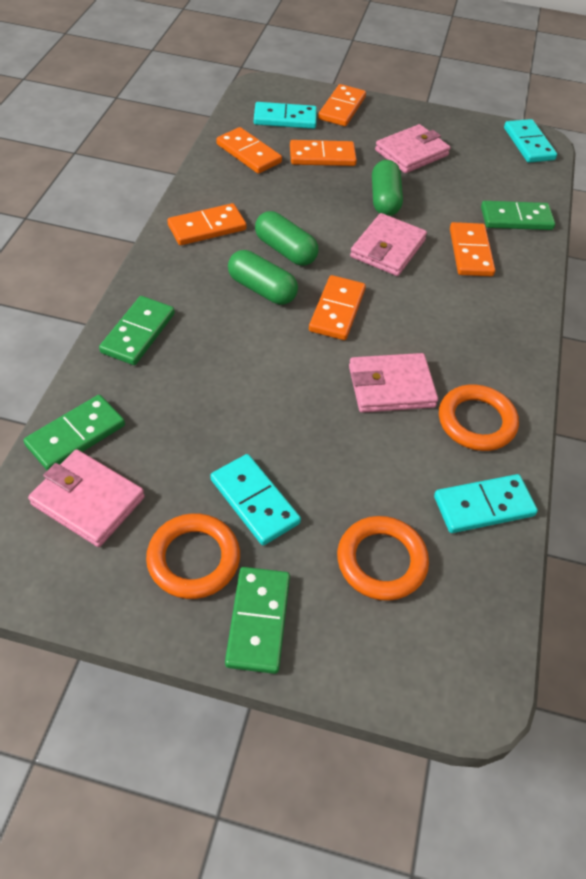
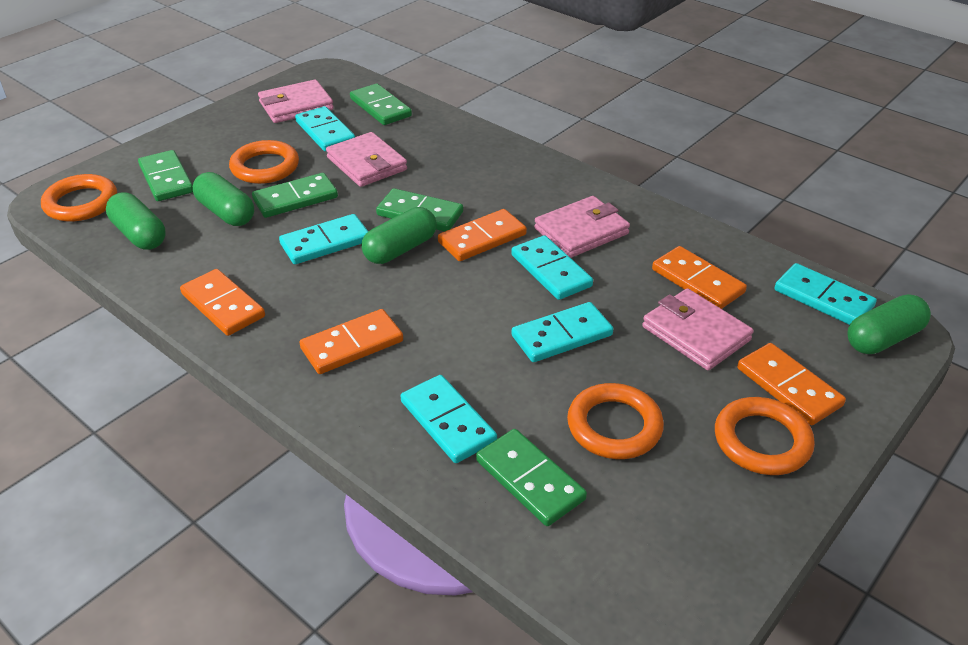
green capsule: 3 -> 4
green domino: 4 -> 5
orange domino: 6 -> 5
orange ring: 3 -> 4
turquoise domino: 4 -> 6

